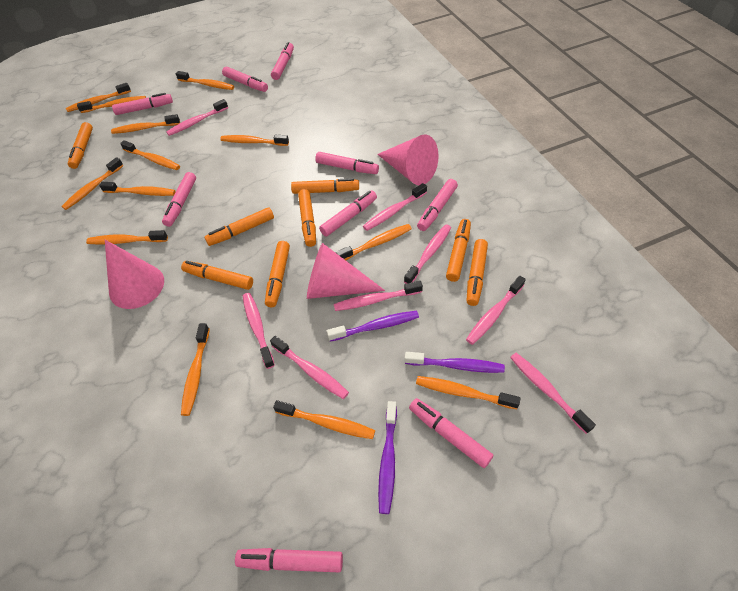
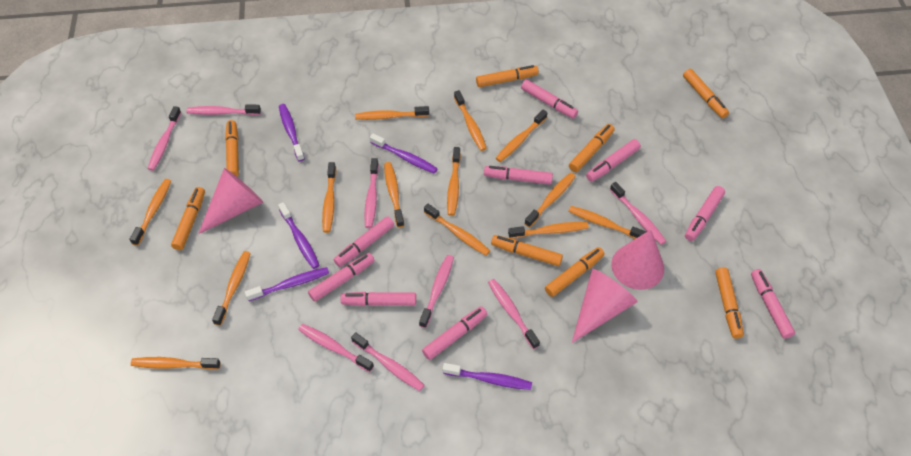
purple toothbrush: 3 -> 5

